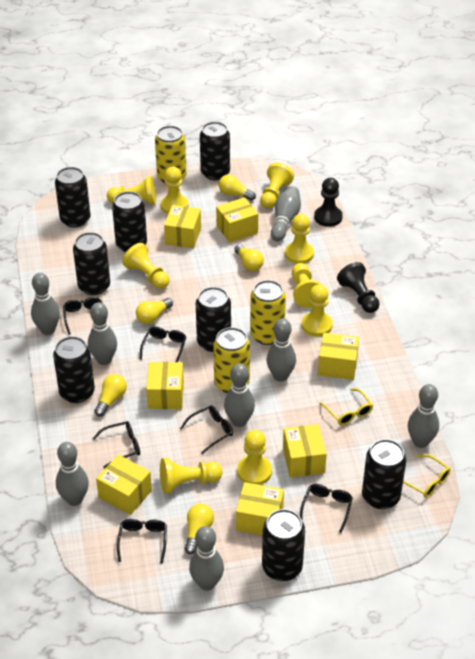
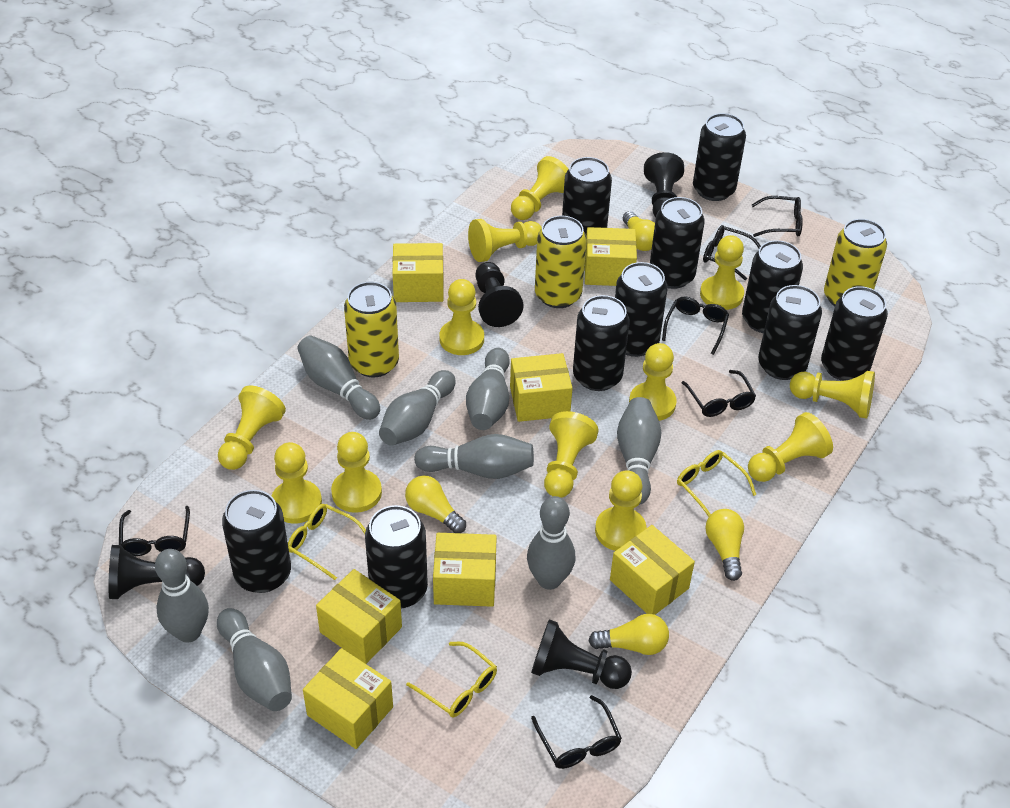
black can: 8 -> 10
black pawn: 2 -> 4
yellow glasses: 2 -> 3
yellow light bulb: 5 -> 4
yellow pawn: 9 -> 12

